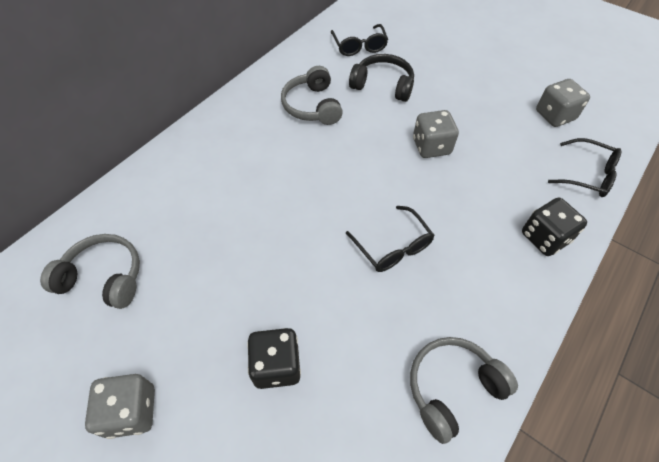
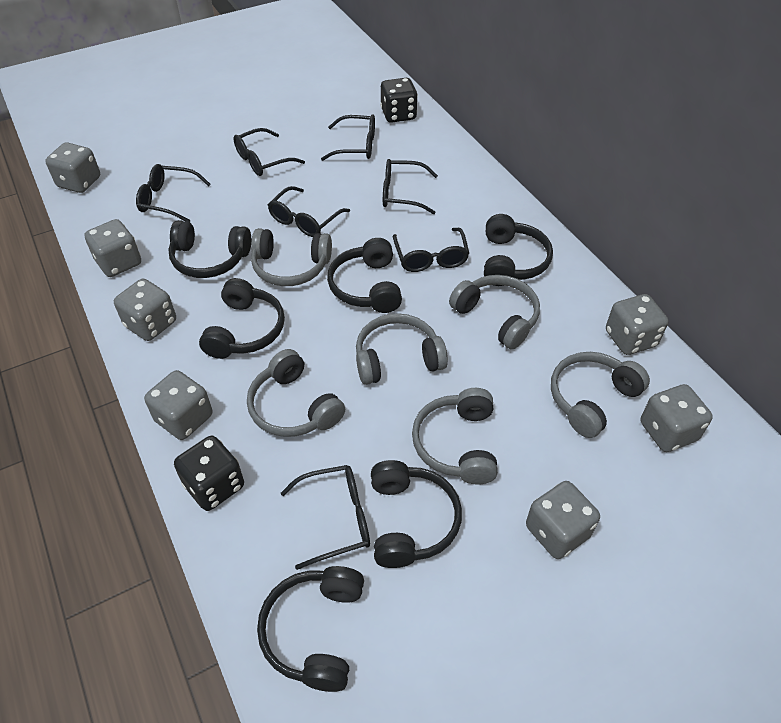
black glasses: 3 -> 7
black headphones: 1 -> 6
grey dice: 3 -> 7
grey headphones: 3 -> 6

